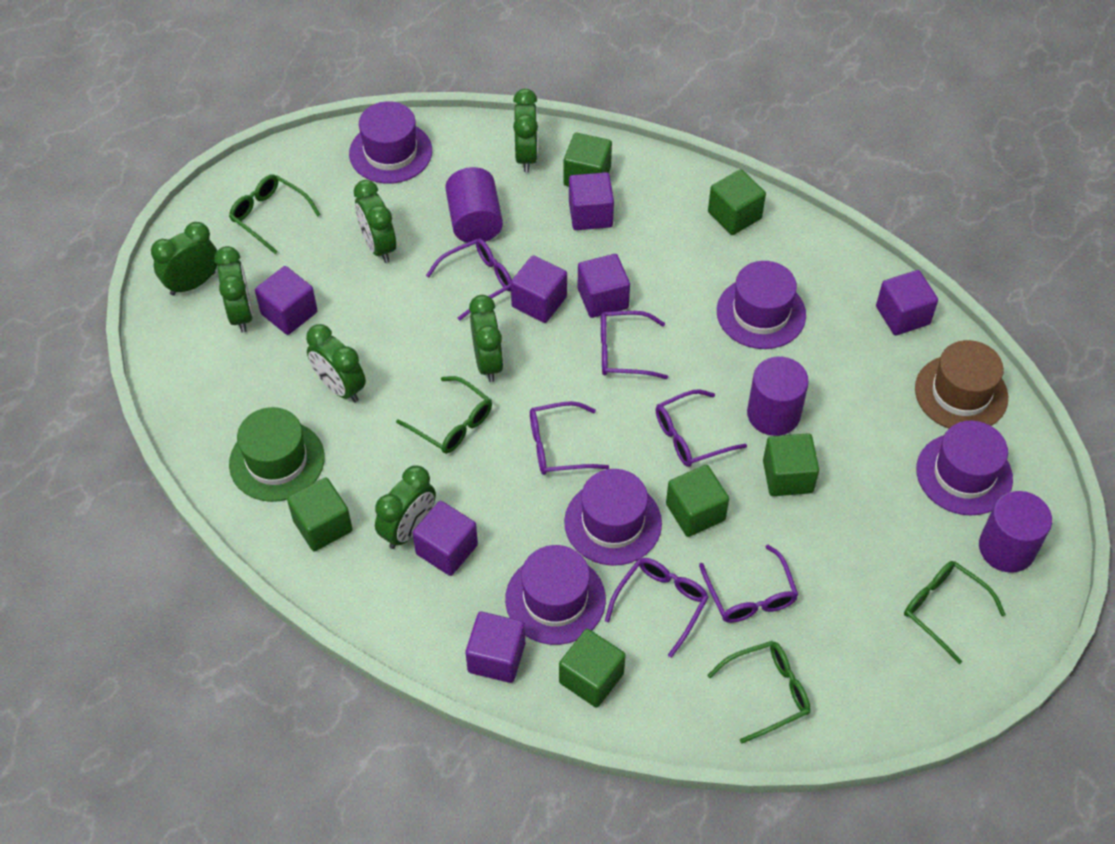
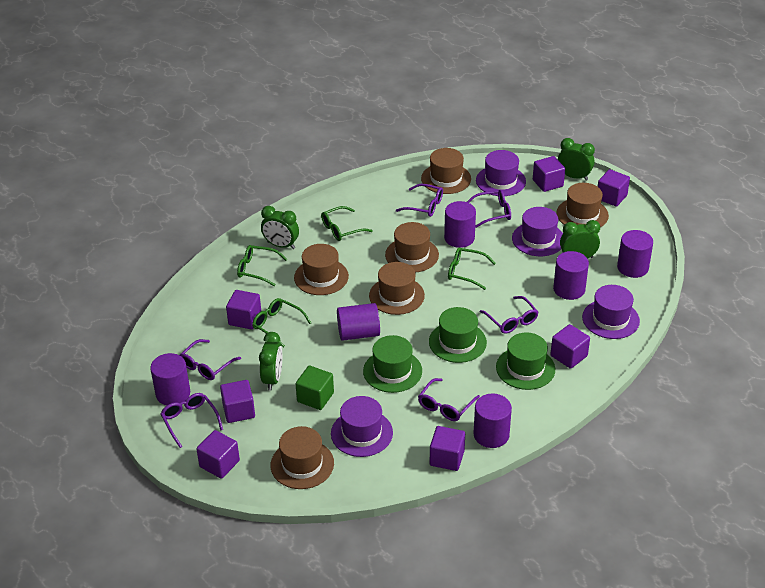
brown hat: 1 -> 6
green clock: 7 -> 4
green cube: 6 -> 1
green hat: 1 -> 3
purple cylinder: 3 -> 6
purple hat: 5 -> 4

